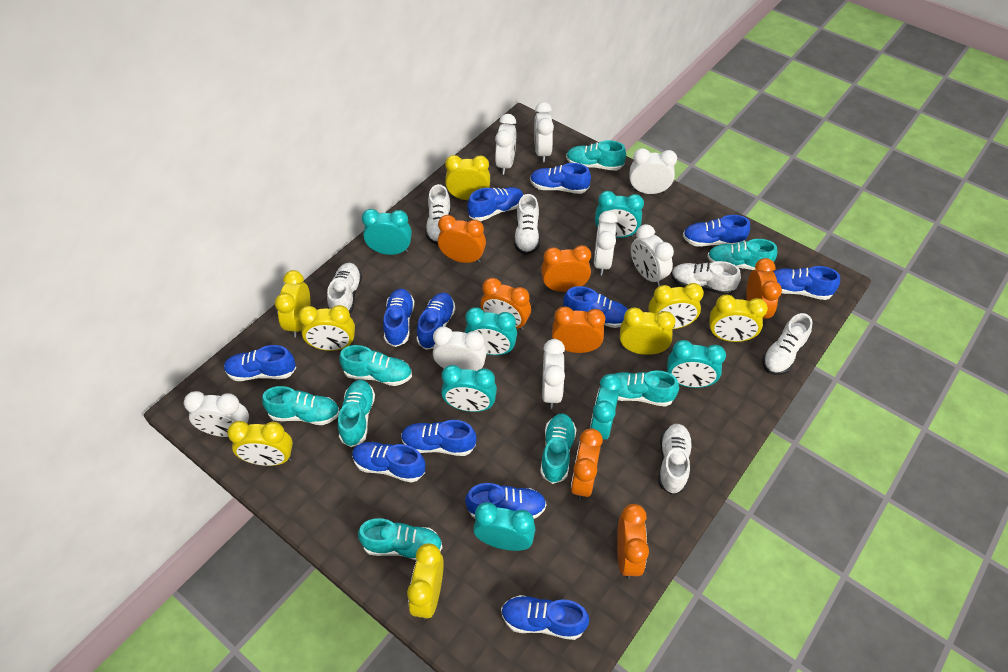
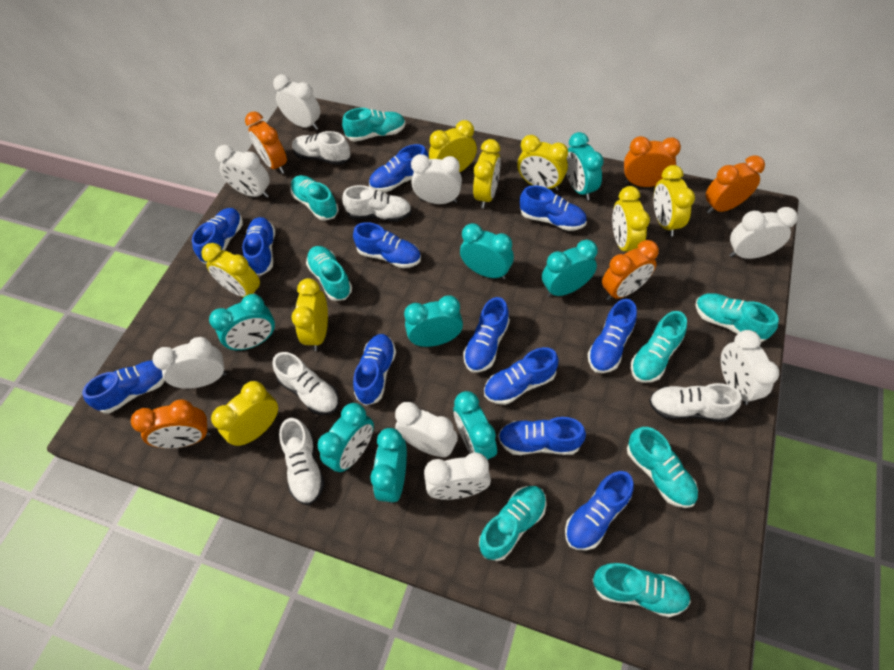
orange clock: 7 -> 5
turquoise clock: 7 -> 8
white shoe: 6 -> 5

